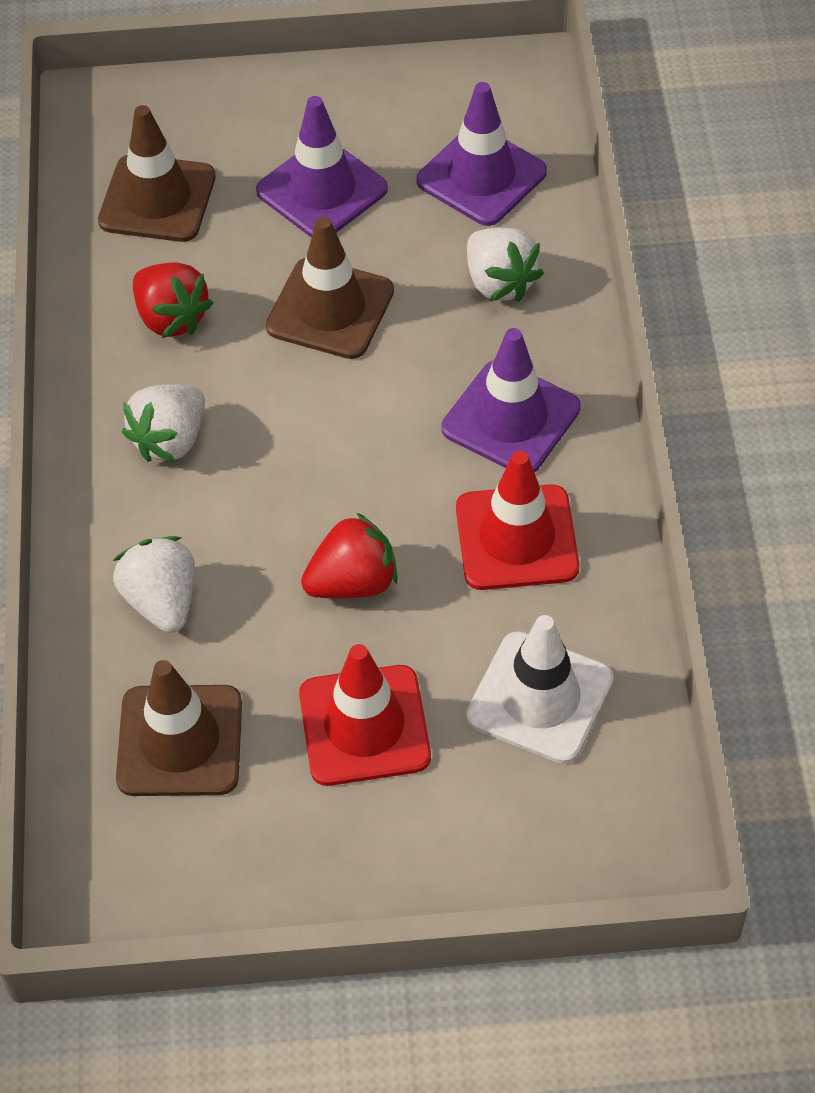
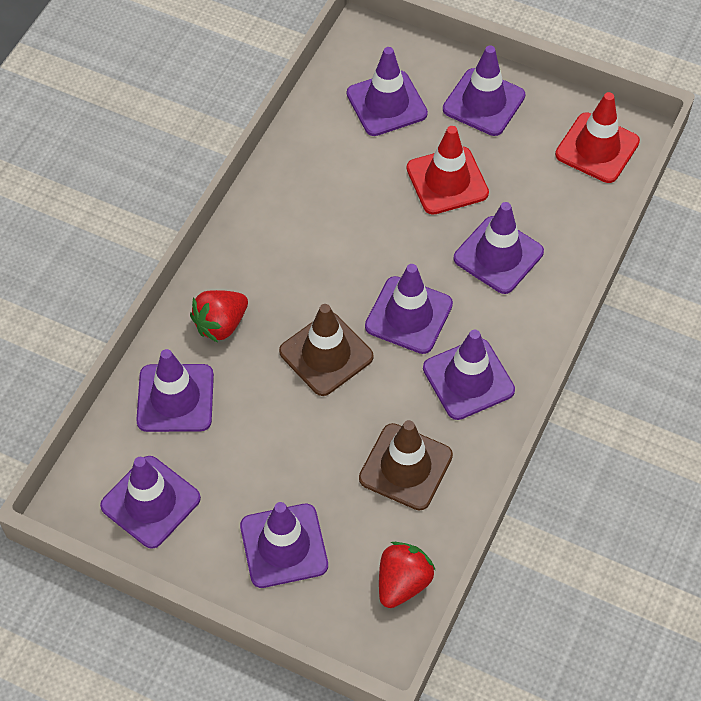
brown traffic cone: 3 -> 2
purple traffic cone: 3 -> 8
white strawberry: 3 -> 0
white traffic cone: 1 -> 0

